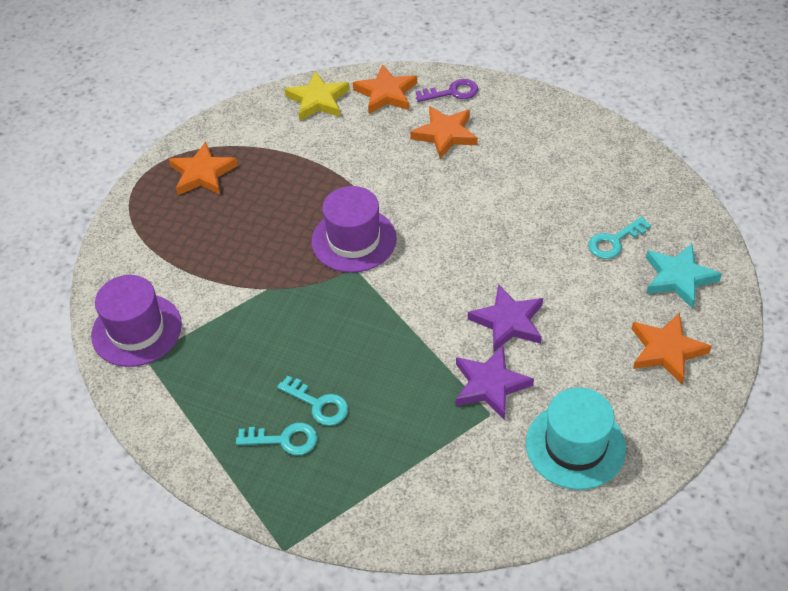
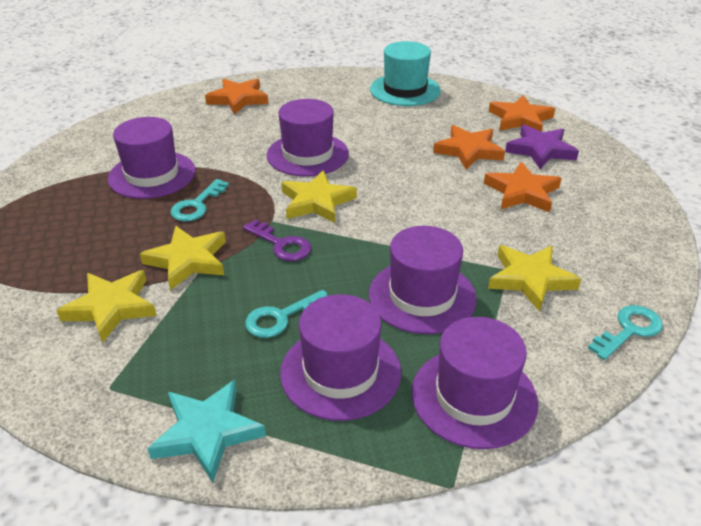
purple hat: 2 -> 5
purple star: 2 -> 1
yellow star: 1 -> 4

